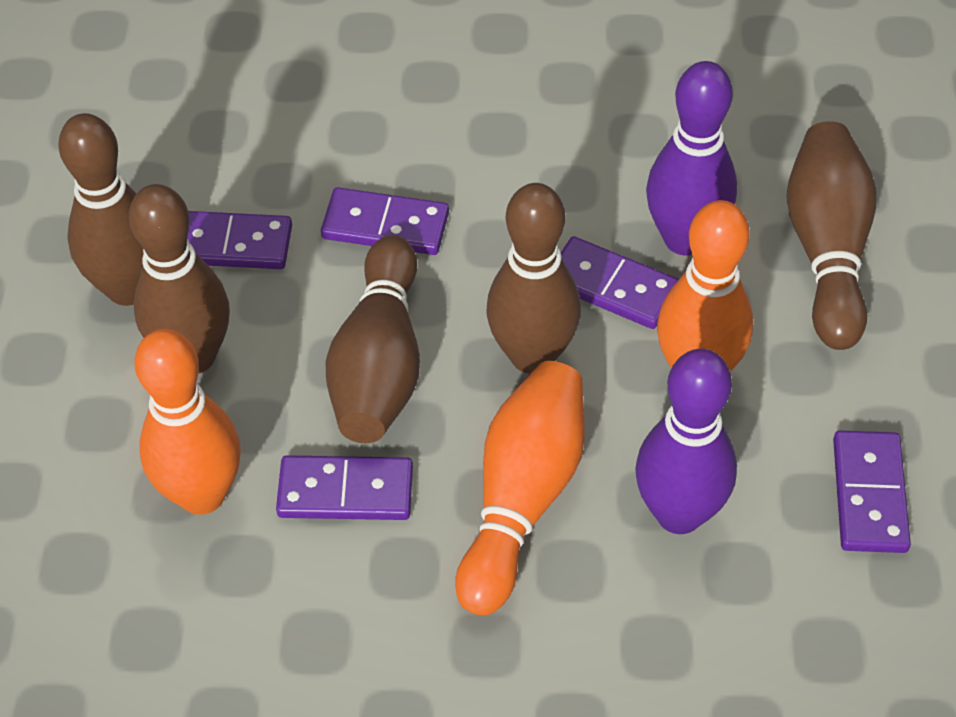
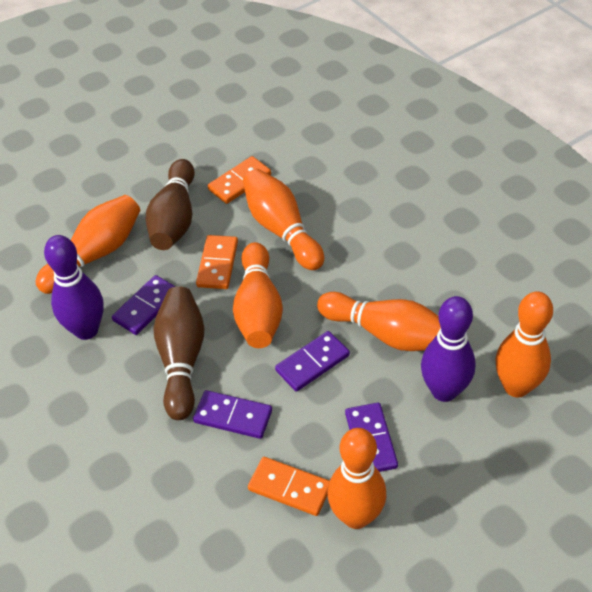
brown bowling pin: 5 -> 2
orange bowling pin: 3 -> 6
orange domino: 0 -> 3
purple domino: 5 -> 4

